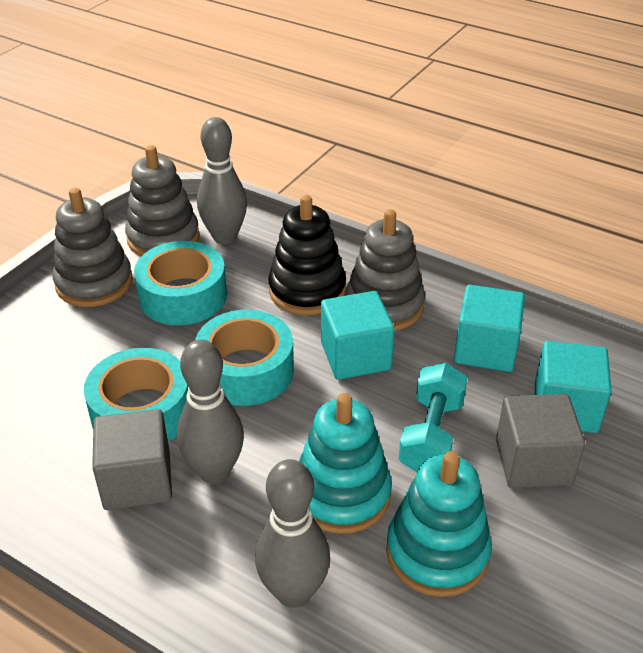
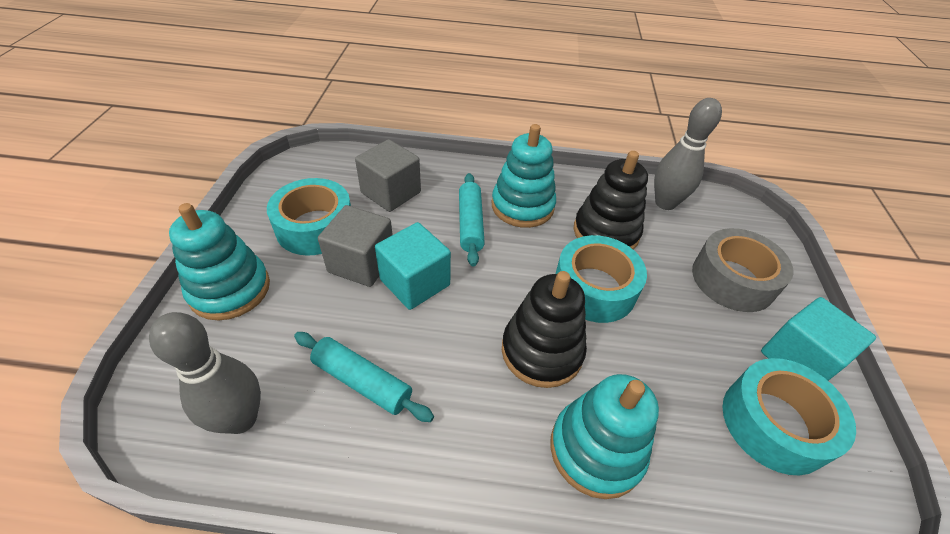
black stacking toy: 1 -> 2
grey bowling pin: 3 -> 2
grey stacking toy: 3 -> 0
grey tape: 0 -> 1
turquoise cube: 3 -> 2
turquoise dumbbell: 1 -> 0
turquoise rolling pin: 0 -> 2
turquoise stacking toy: 2 -> 3

